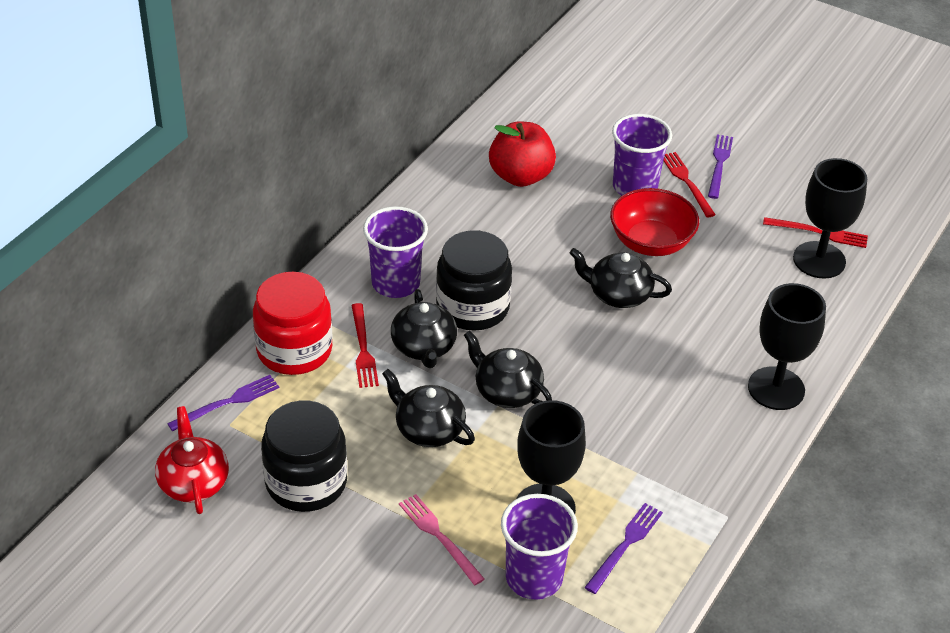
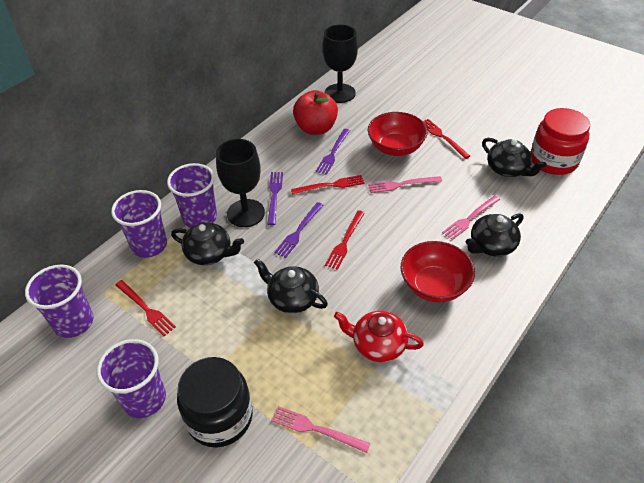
black goblet: 3 -> 2
black jar: 2 -> 1
pink fork: 1 -> 3
purple cup: 3 -> 4
red bowl: 1 -> 2
red fork: 3 -> 4

